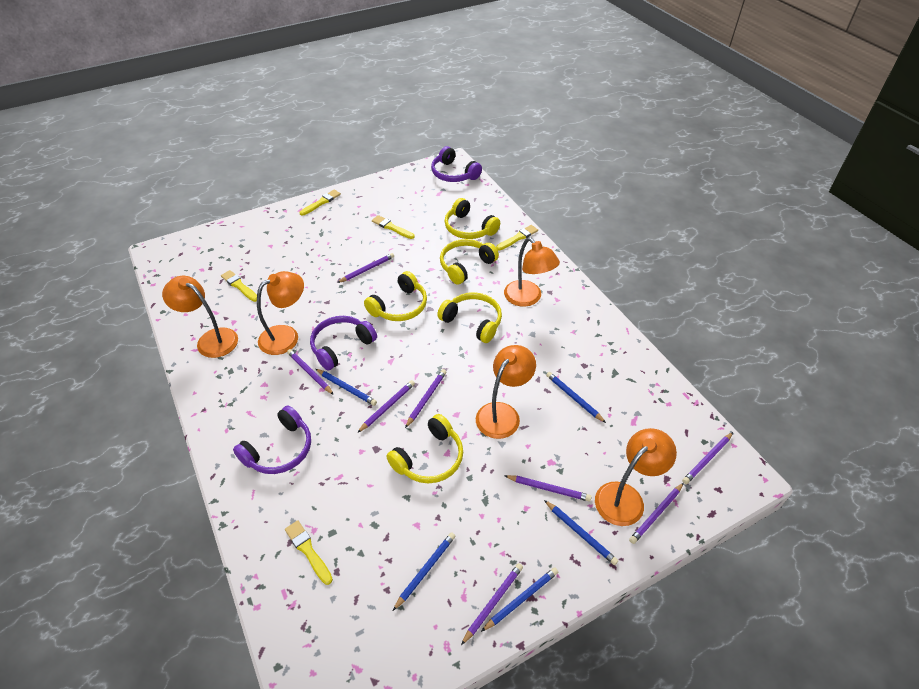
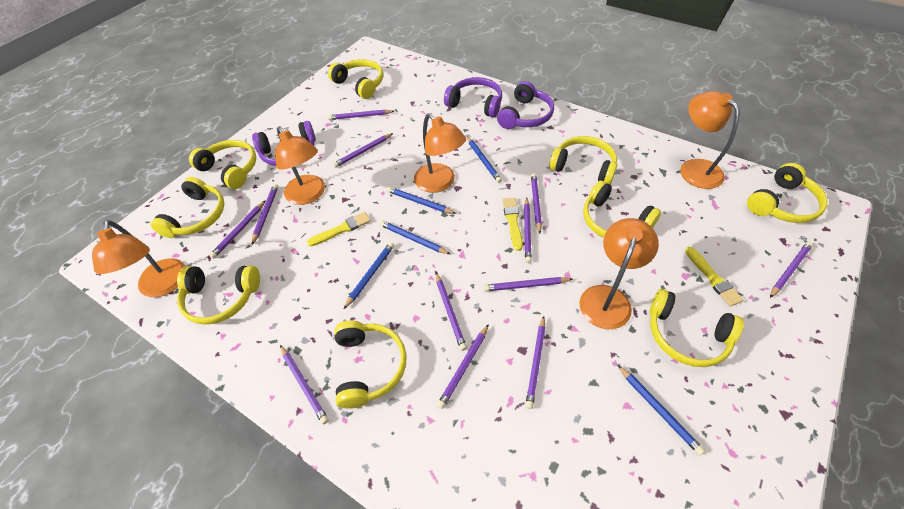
purple pencil: 8 -> 12
yellow brush: 5 -> 3
yellow headphones: 5 -> 9

